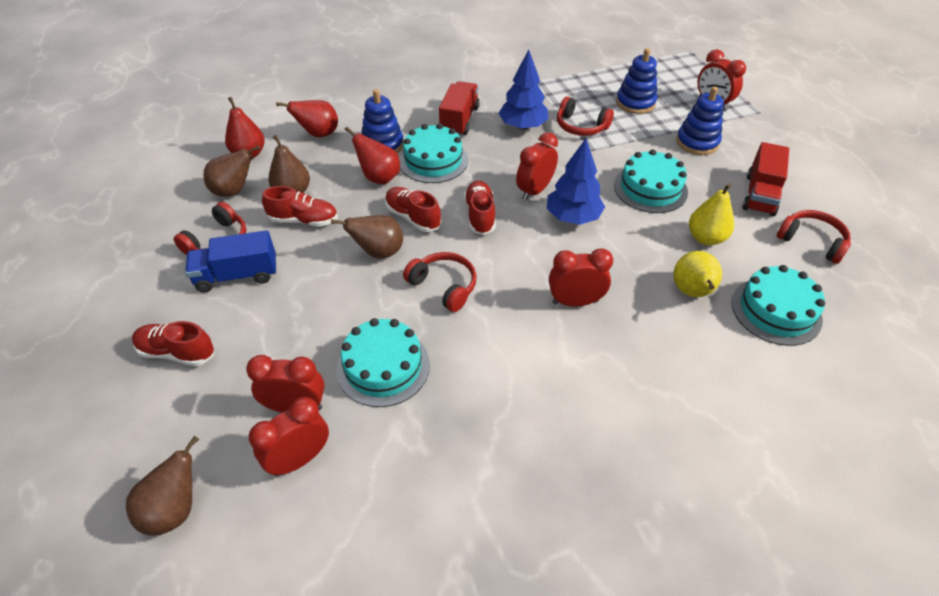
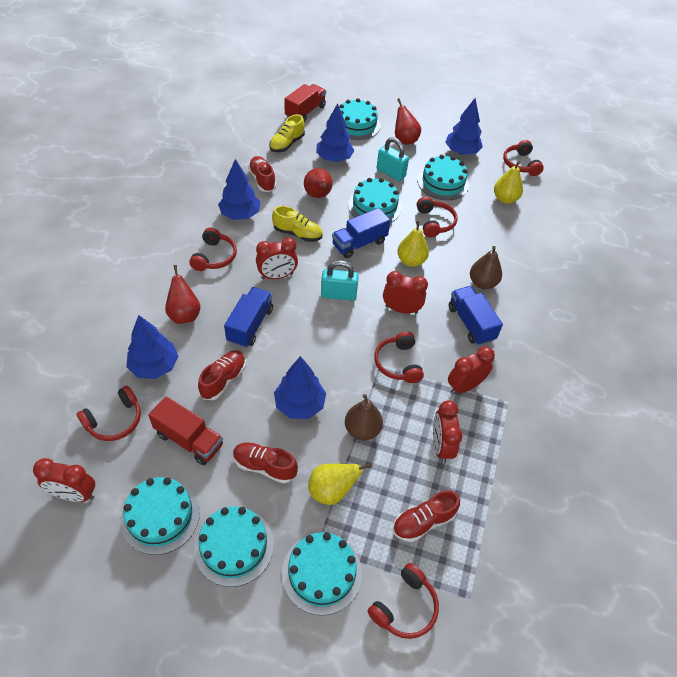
blue stacking toy: 3 -> 0
blue tree: 2 -> 5
blue truck: 1 -> 3
brown pear: 4 -> 2
red headphones: 4 -> 6
turquoise cake: 4 -> 6
turquoise padlock: 0 -> 2
yellow pear: 2 -> 3
yellow shoe: 0 -> 2

